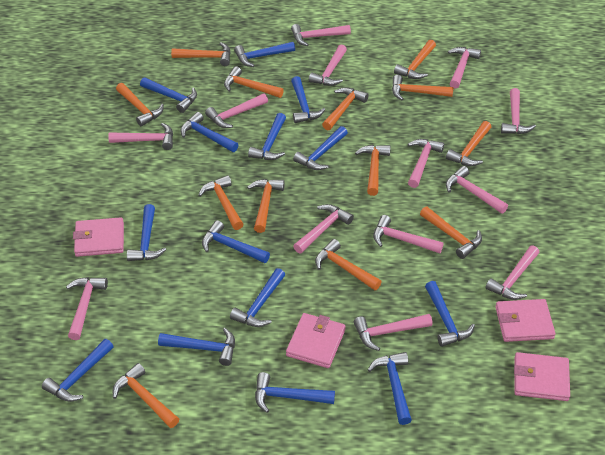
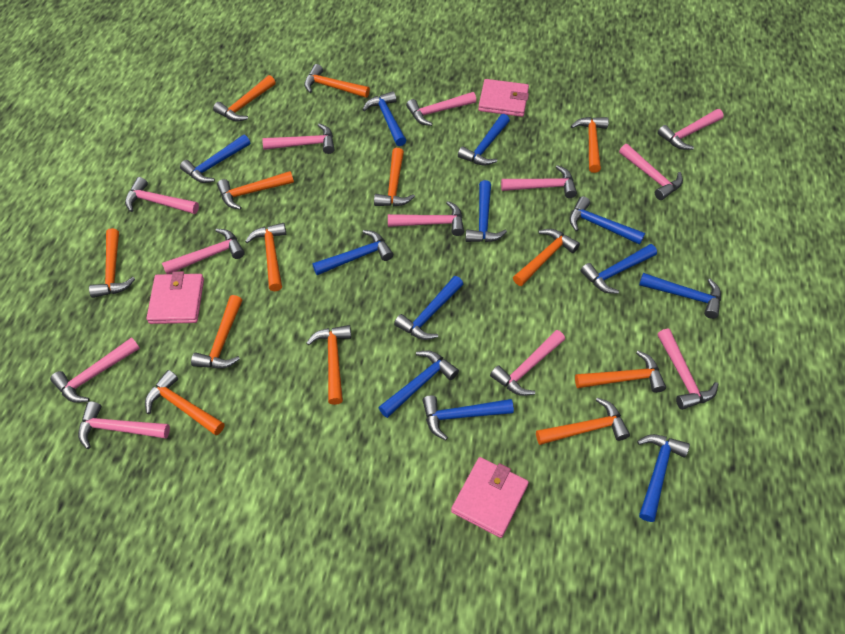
blue hammer: 14 -> 12
pink hammer: 13 -> 12
pink wallet: 4 -> 3

